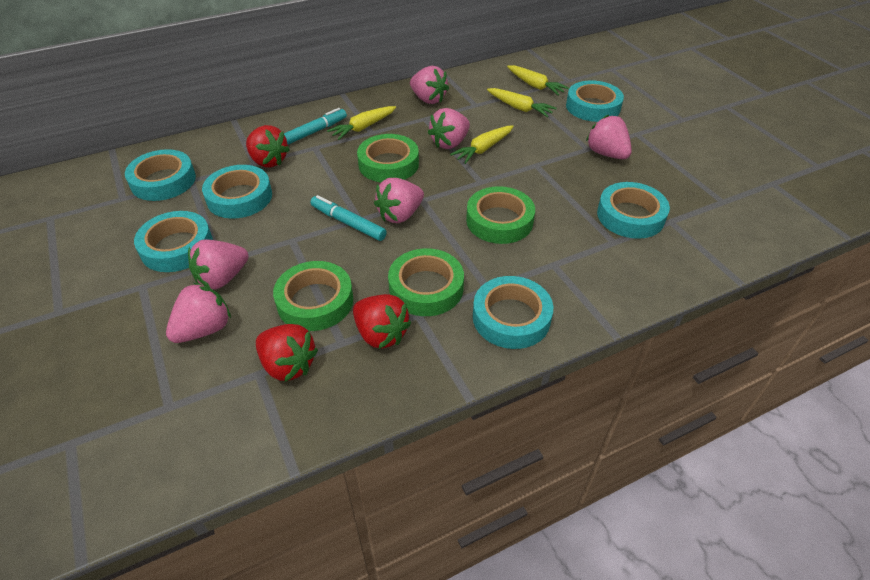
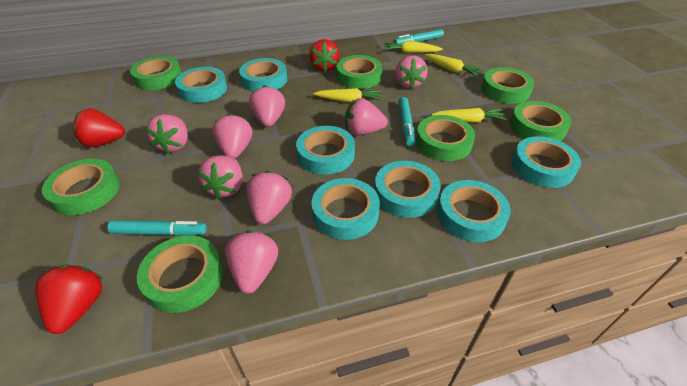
green tape: 4 -> 7
pink strawberry: 6 -> 8
turquoise marker: 2 -> 3
turquoise tape: 6 -> 7

